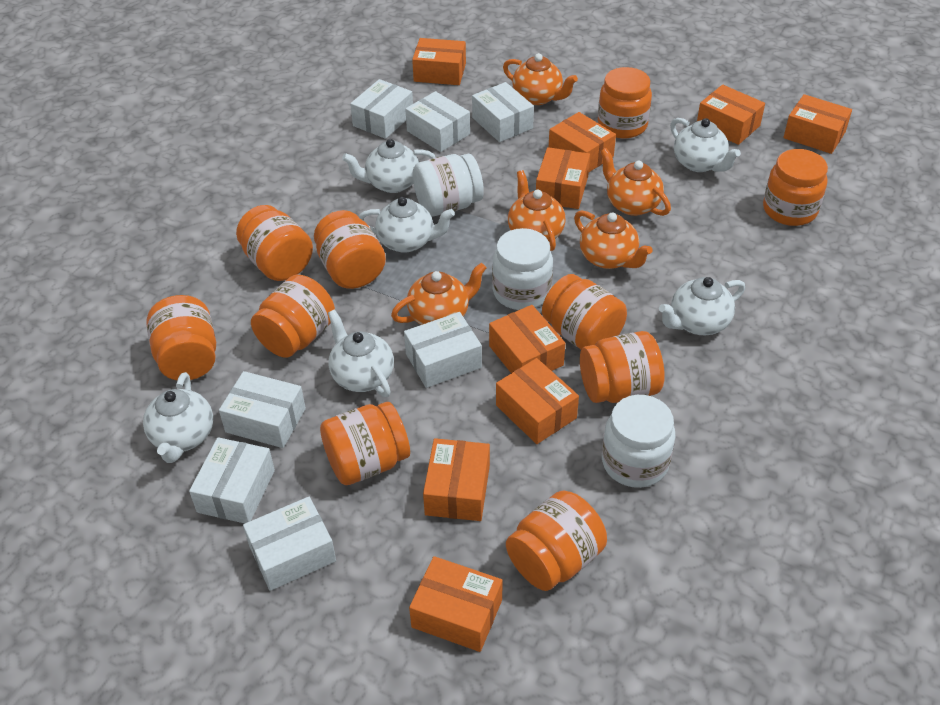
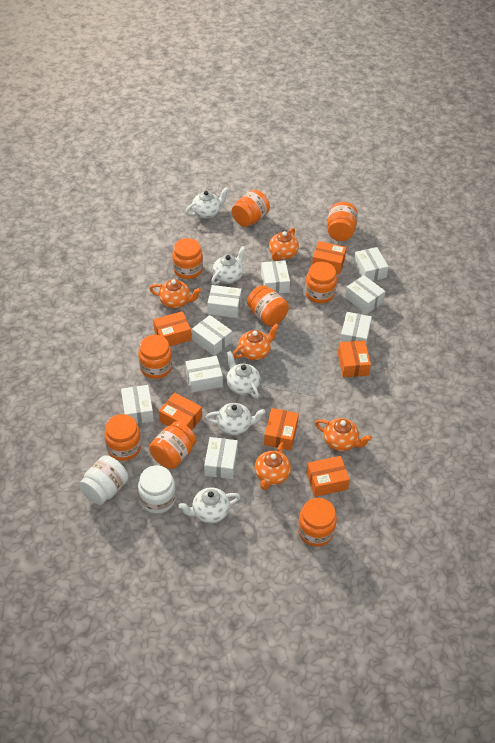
orange box: 9 -> 6
orange jar: 10 -> 9
white box: 7 -> 9
white jar: 3 -> 2
white teapot: 6 -> 5

